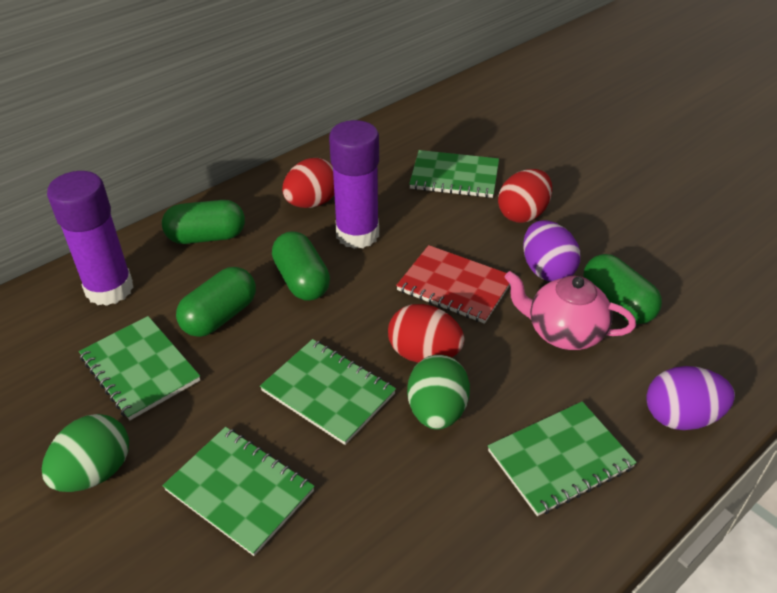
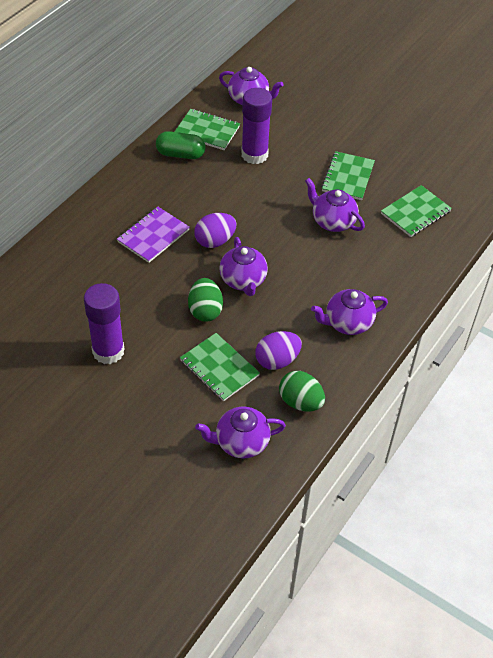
green capsule: 4 -> 1
green notebook: 5 -> 4
pink teapot: 1 -> 0
purple notebook: 0 -> 1
purple teapot: 0 -> 5
red egg: 3 -> 0
red notebook: 1 -> 0

